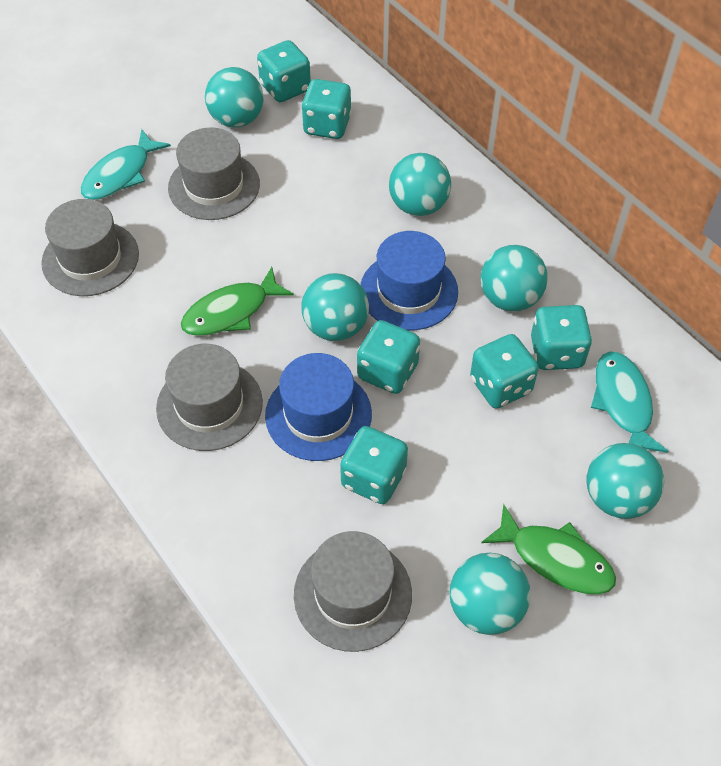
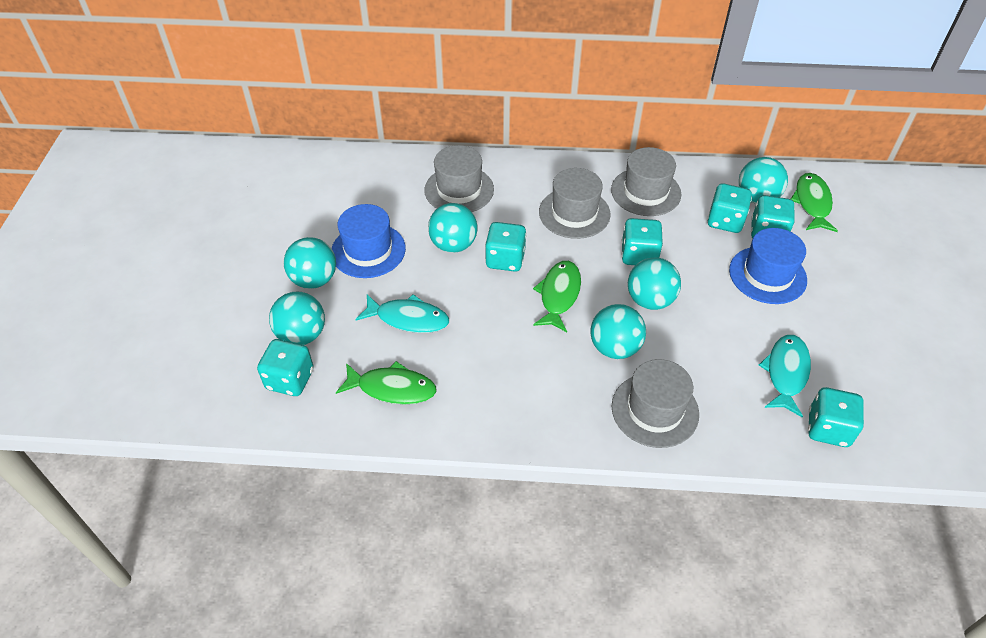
green fish: 2 -> 3

